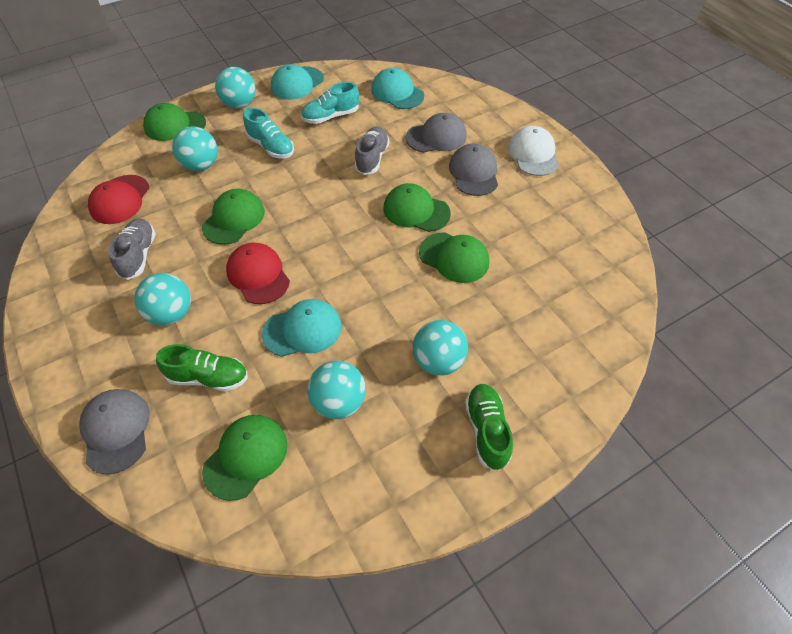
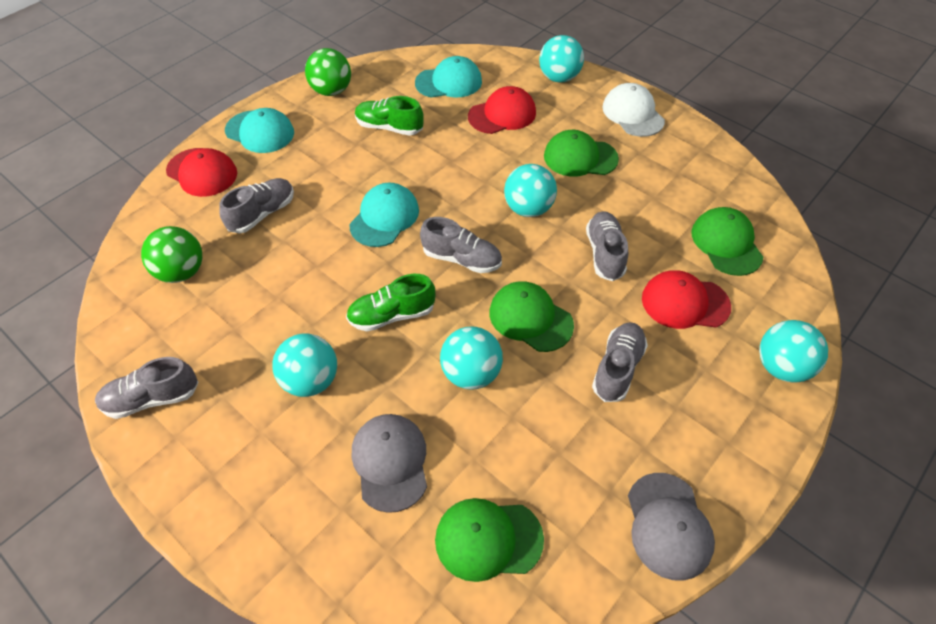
green ball: 0 -> 2
green cap: 5 -> 4
grey cap: 3 -> 2
grey shoe: 2 -> 5
red cap: 2 -> 3
turquoise shoe: 2 -> 0

